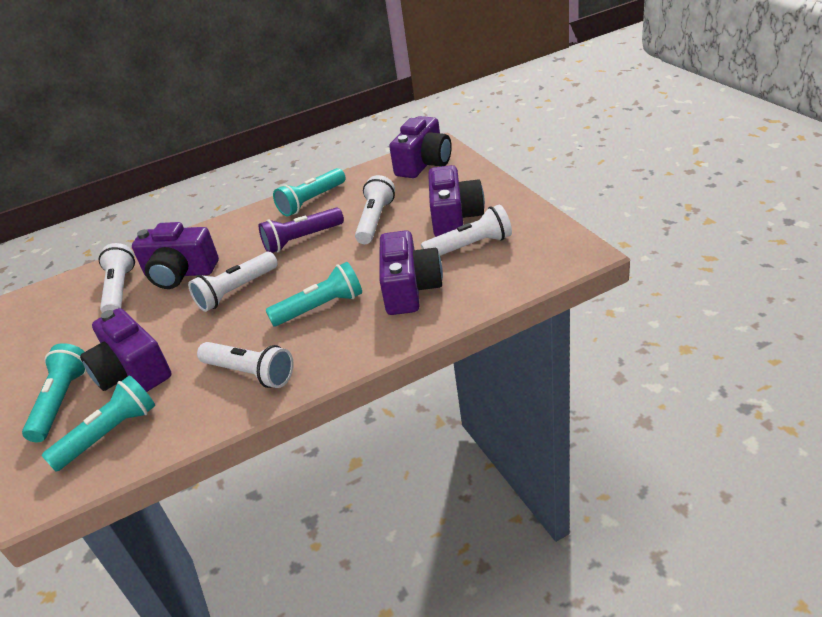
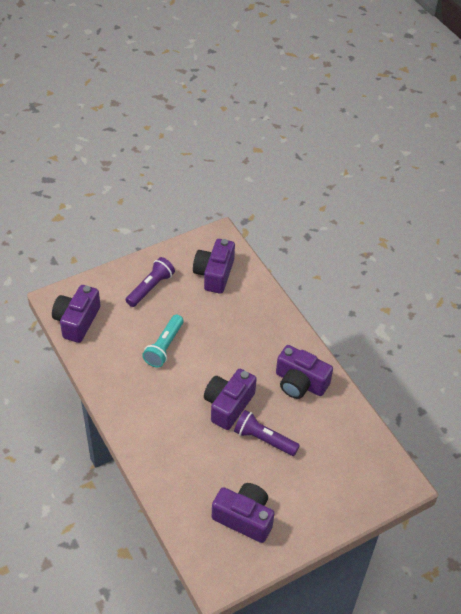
purple flashlight: 1 -> 2
turquoise flashlight: 4 -> 1
white flashlight: 5 -> 0

